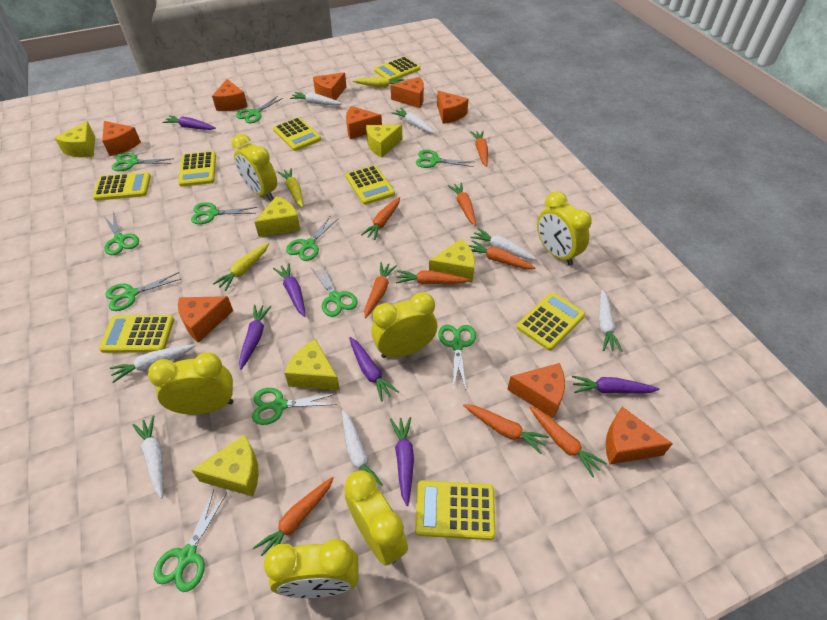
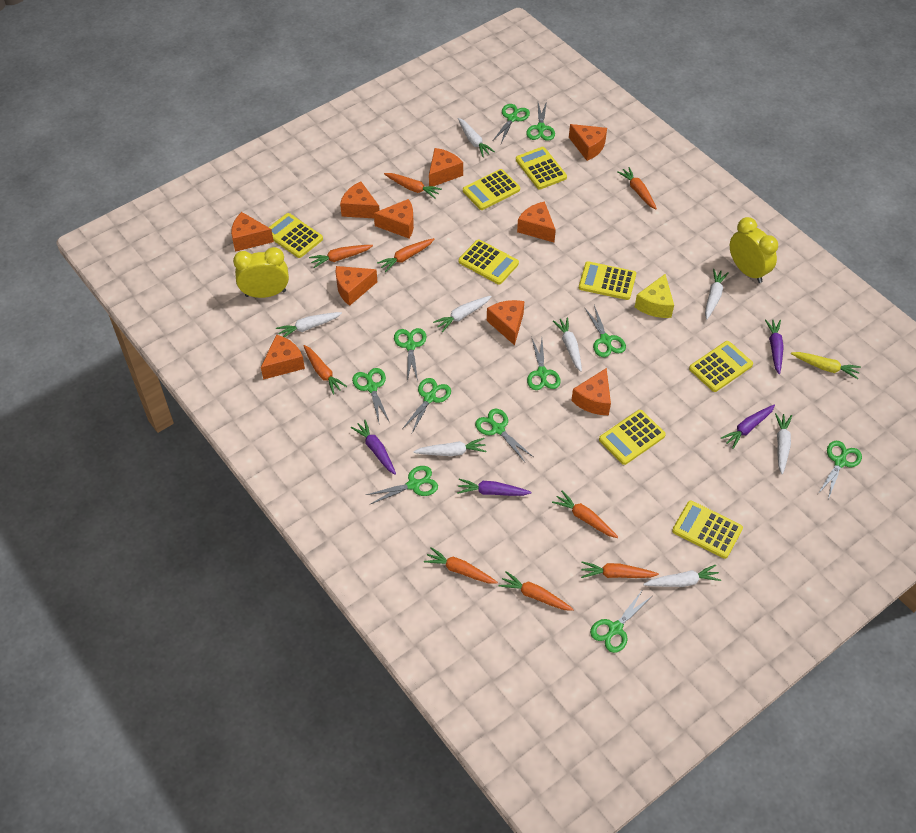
orange cheese: 9 -> 10
purple carrot: 6 -> 4
white carrot: 7 -> 8
yellow carrot: 3 -> 1
yellow cheese: 6 -> 1
yellow clock: 6 -> 2

